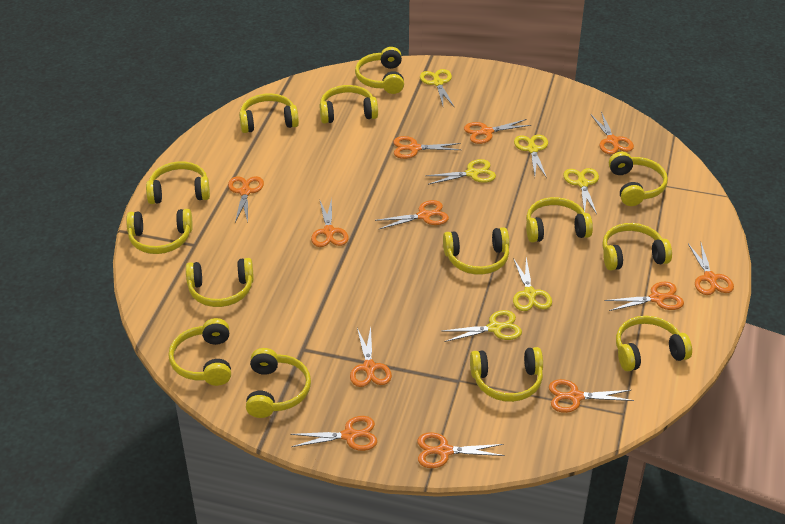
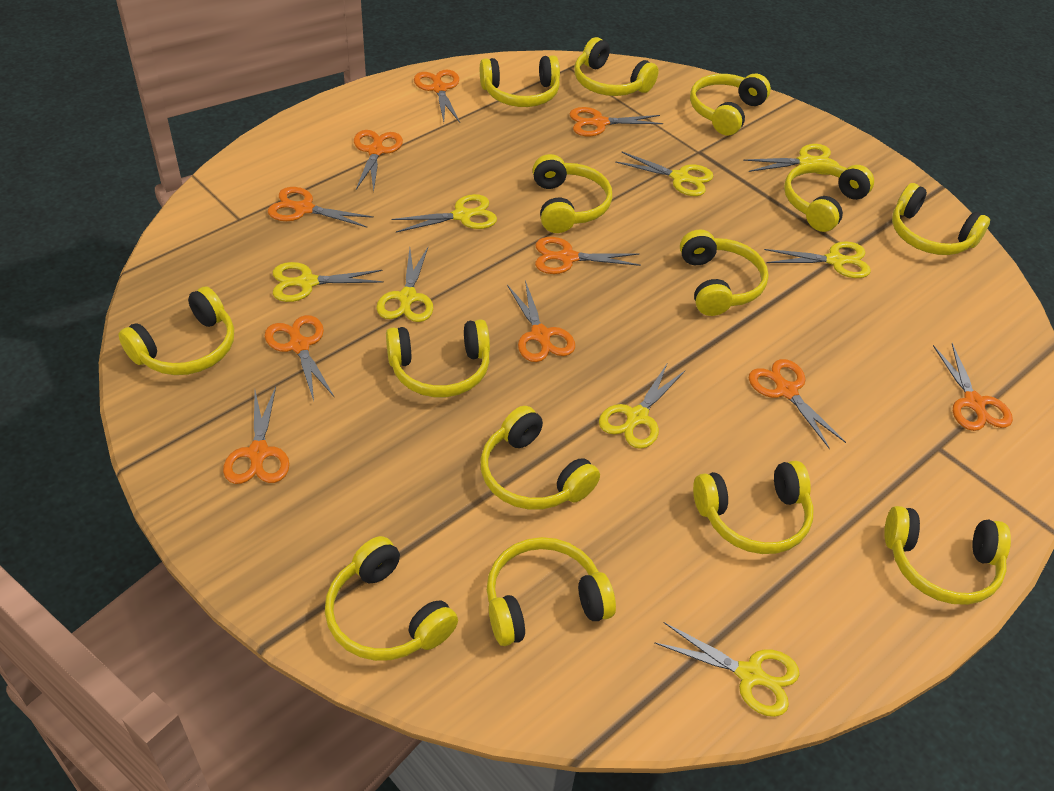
orange scissors: 12 -> 10
yellow scissors: 6 -> 8

